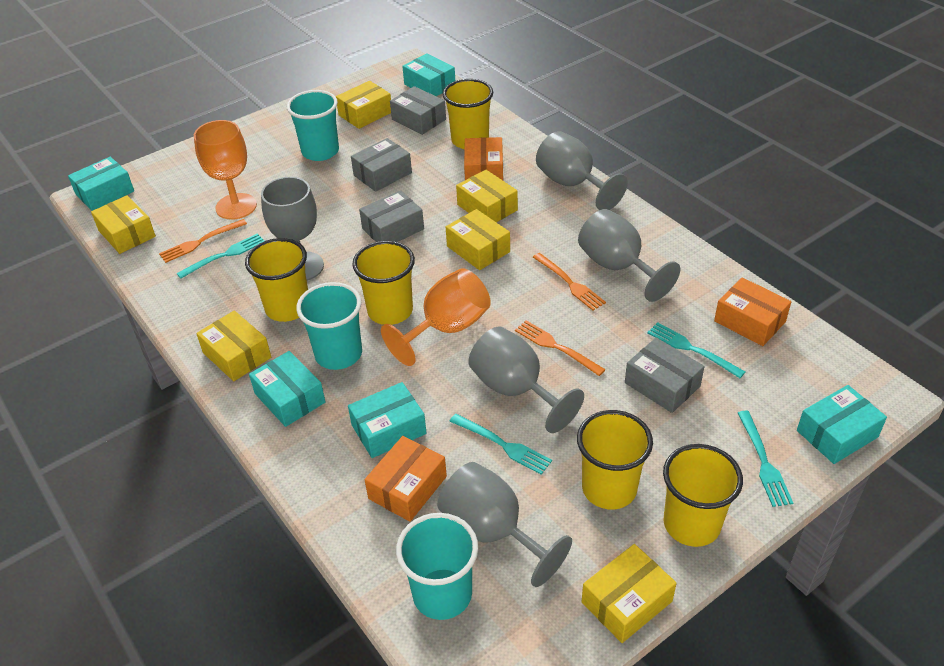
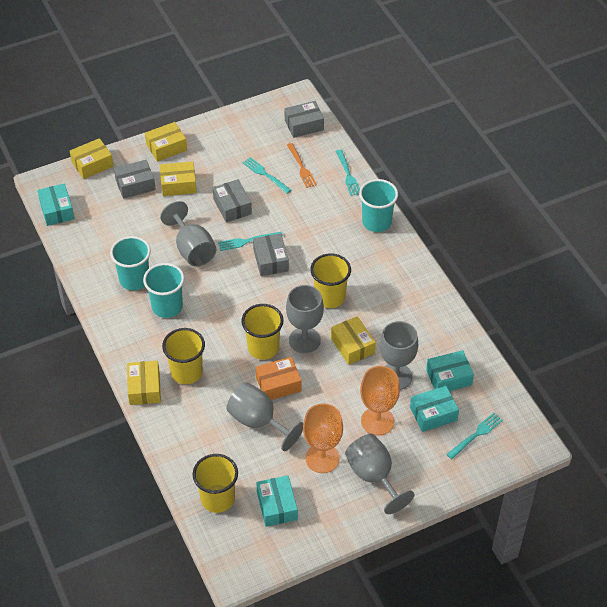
orange box: 3 -> 1
orange fork: 3 -> 1
turquoise box: 5 -> 4
yellow box: 6 -> 5
yellow cup: 5 -> 4

